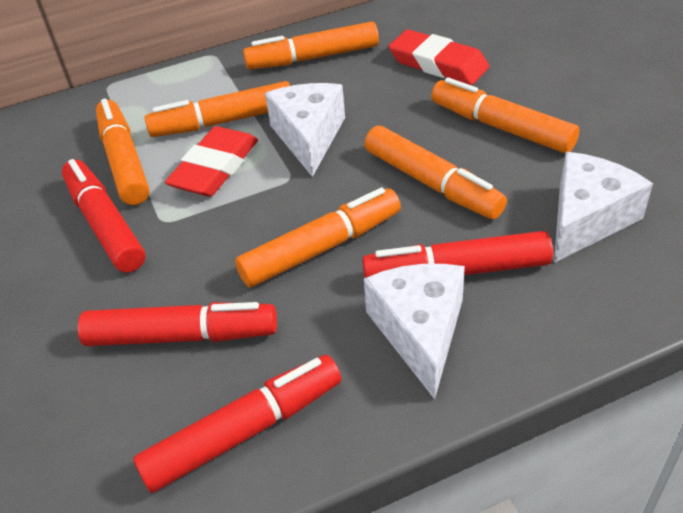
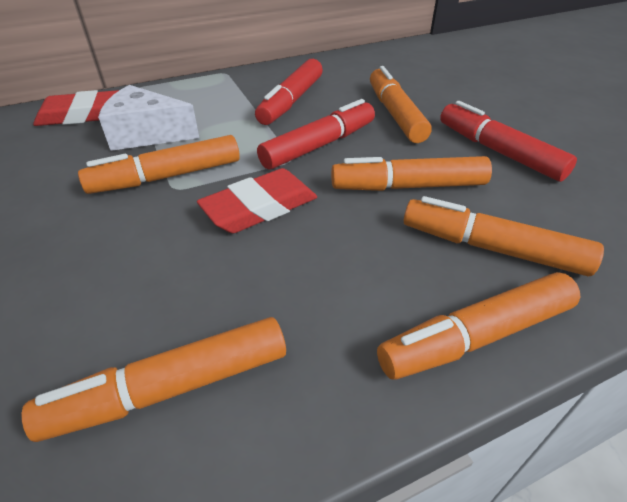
red marker: 4 -> 3
white cheese: 3 -> 1

